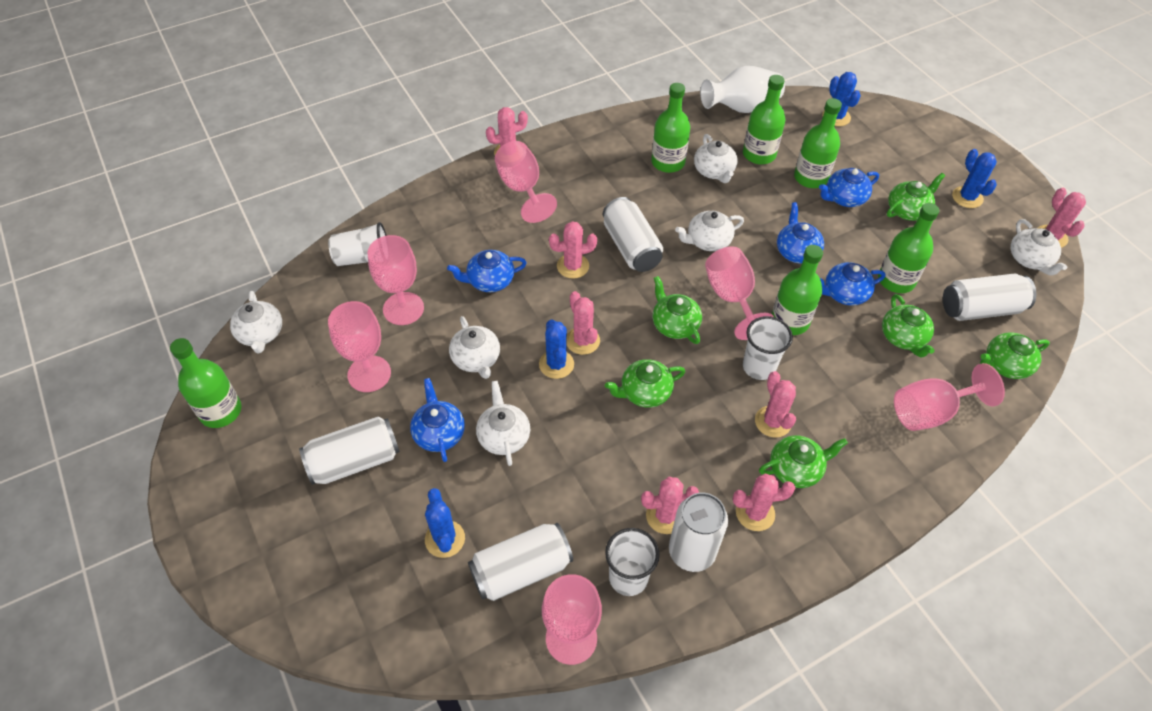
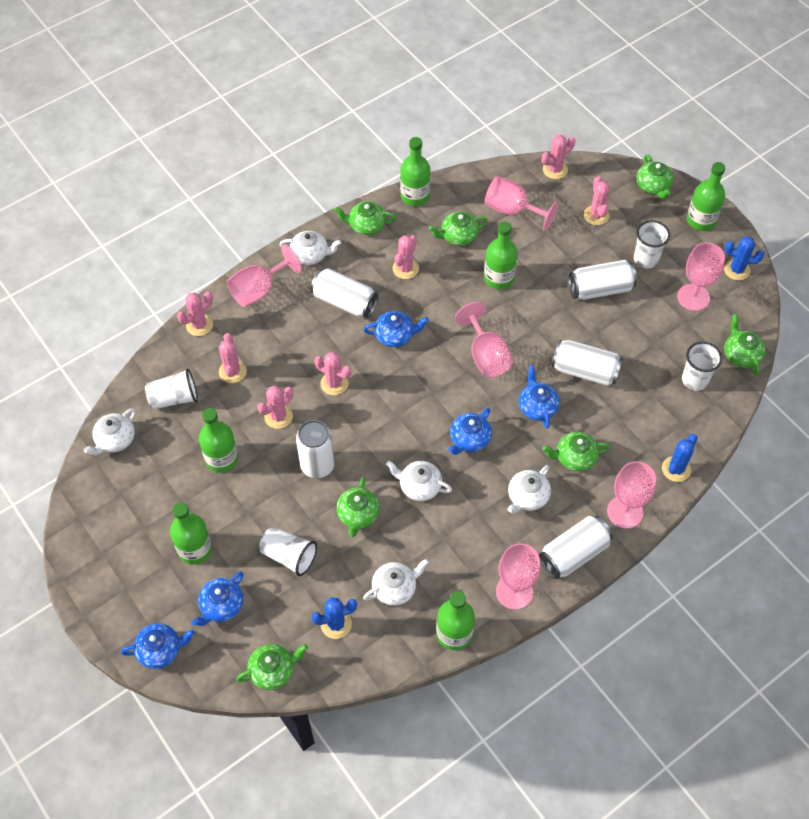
blue cactus: 4 -> 3
green teapot: 6 -> 7
white cup: 3 -> 4
white teapot: 6 -> 5
white vase: 1 -> 0

